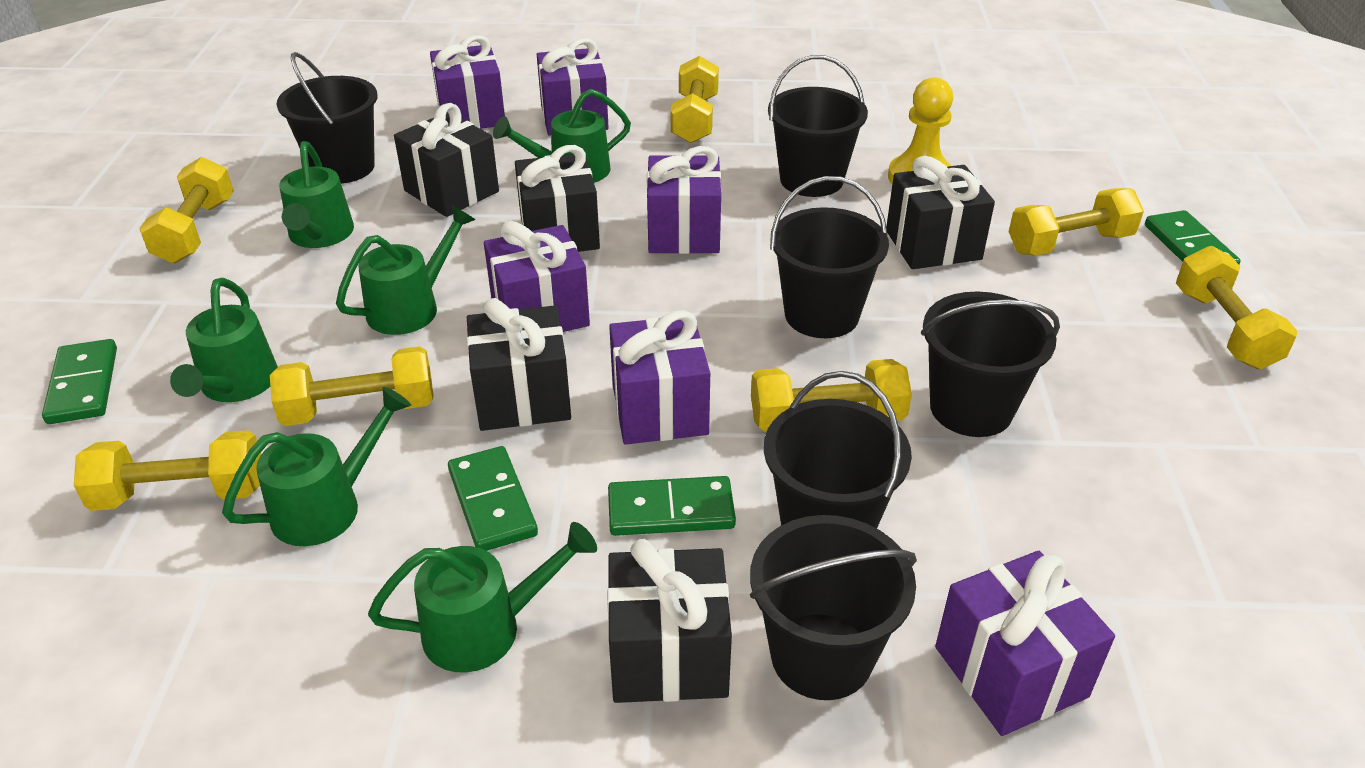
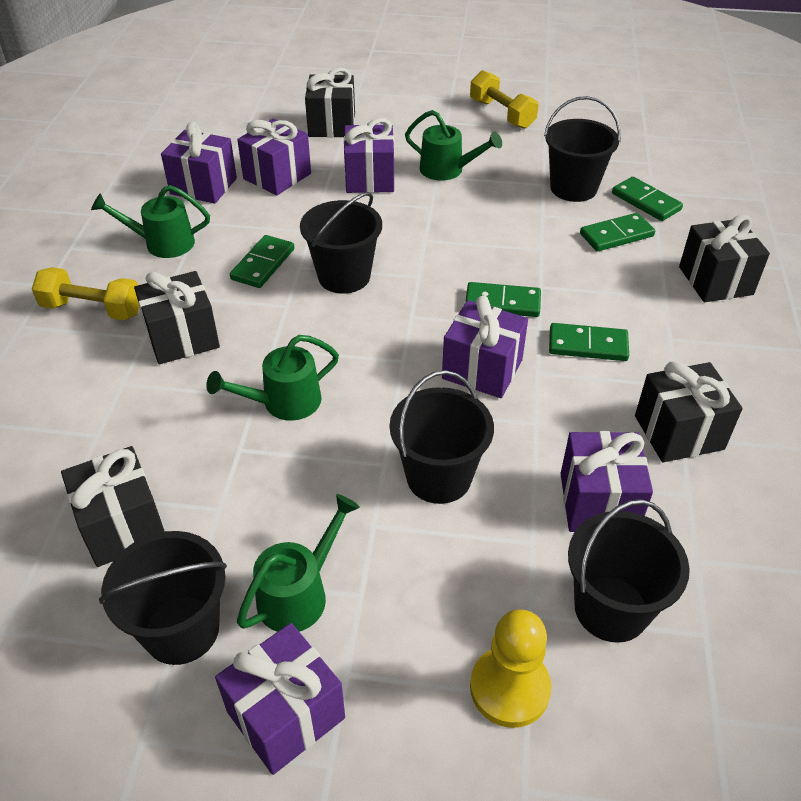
black bucket: 6 -> 5
green domino: 4 -> 5
green watering can: 6 -> 4
yellow dumbbell: 7 -> 2

